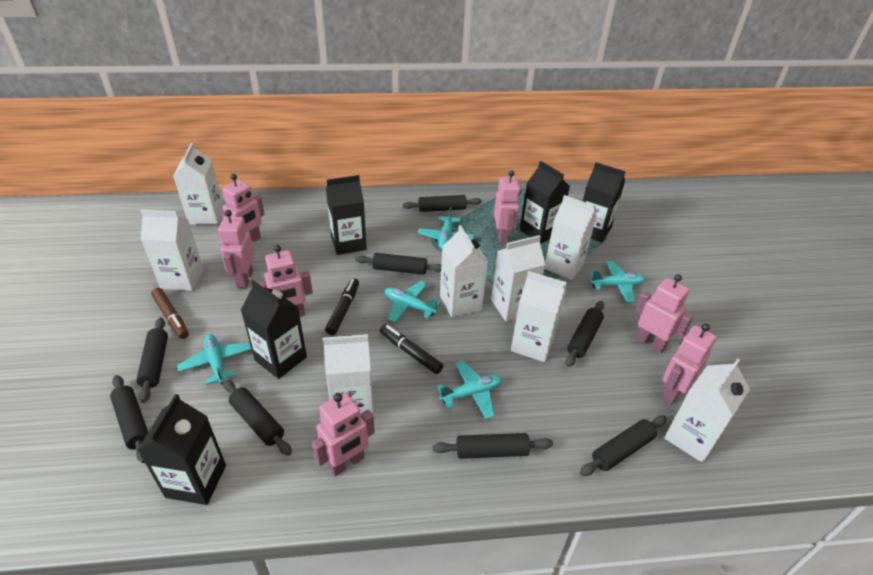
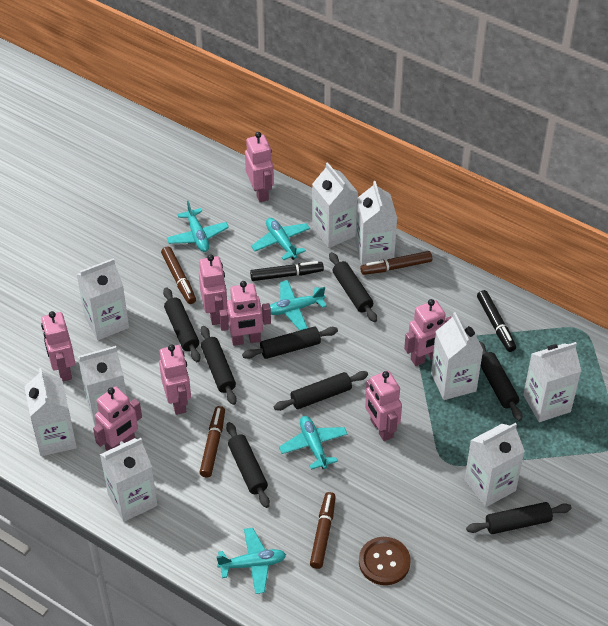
black carton: 5 -> 0
brown button: 0 -> 1
brown marker: 1 -> 4
pink robot: 7 -> 8
white carton: 8 -> 9

